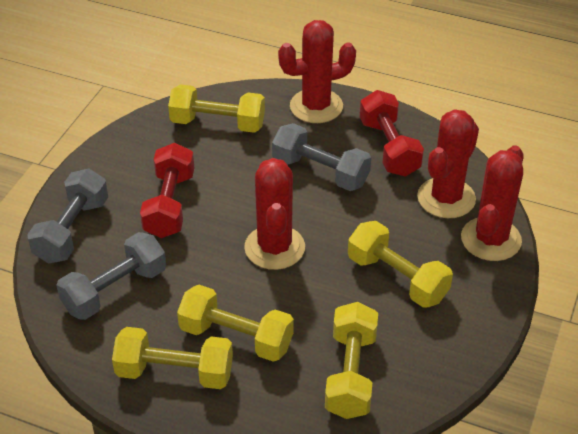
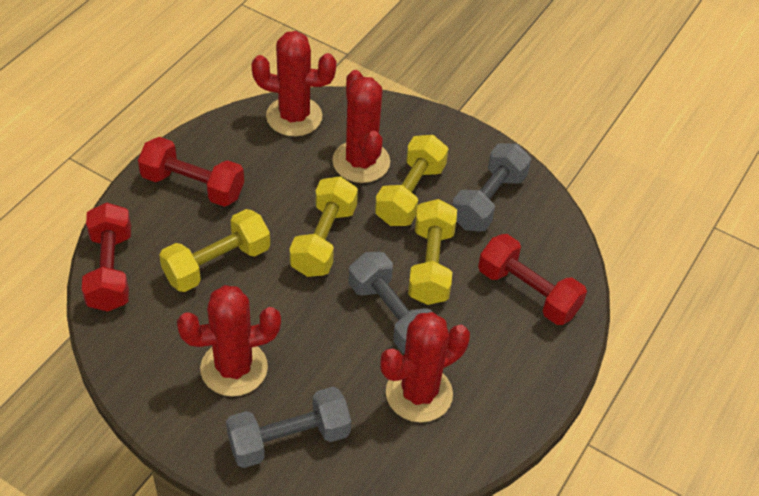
red dumbbell: 2 -> 3
yellow dumbbell: 5 -> 4

